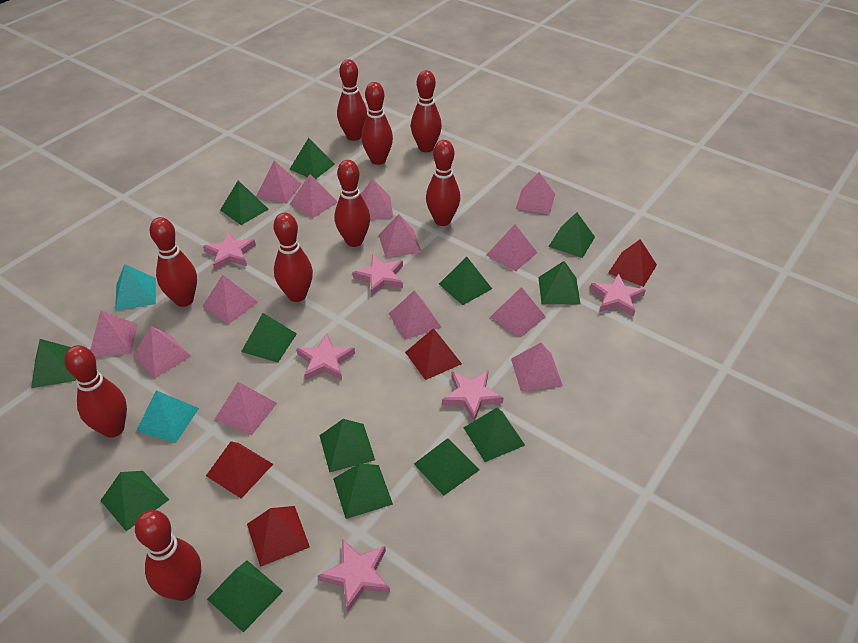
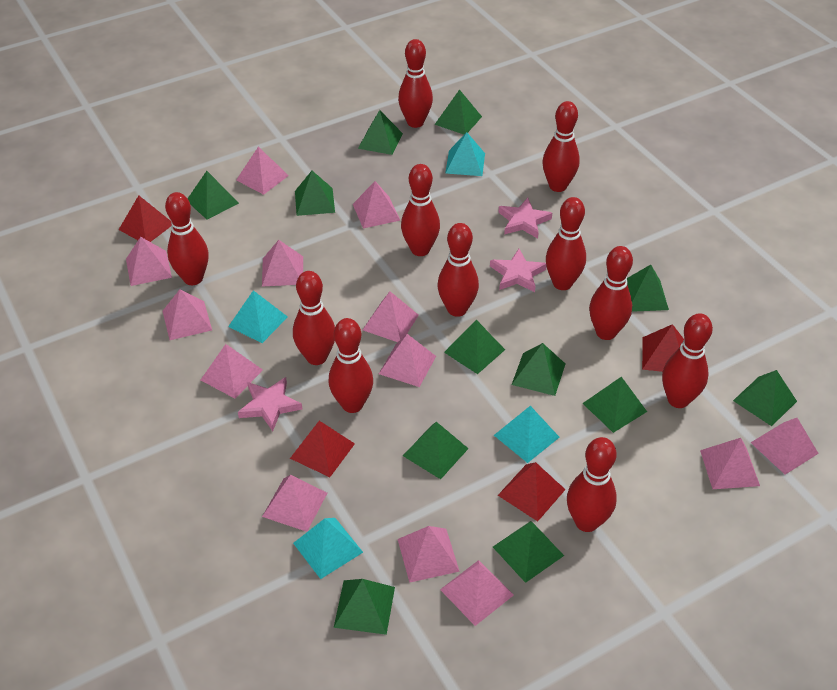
green pyramid: 13 -> 12
pink star: 6 -> 3
red bowling pin: 9 -> 11
turquoise pyramid: 2 -> 4

